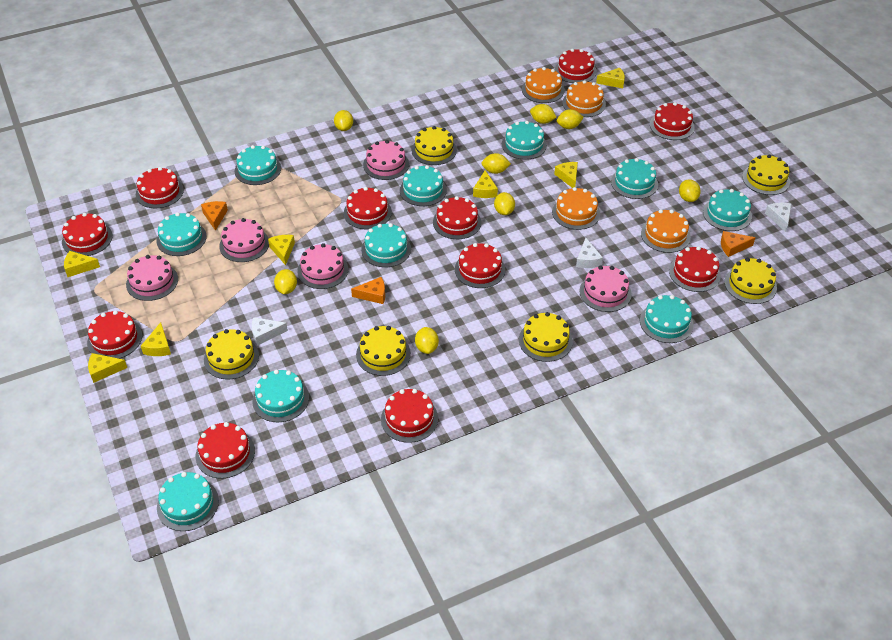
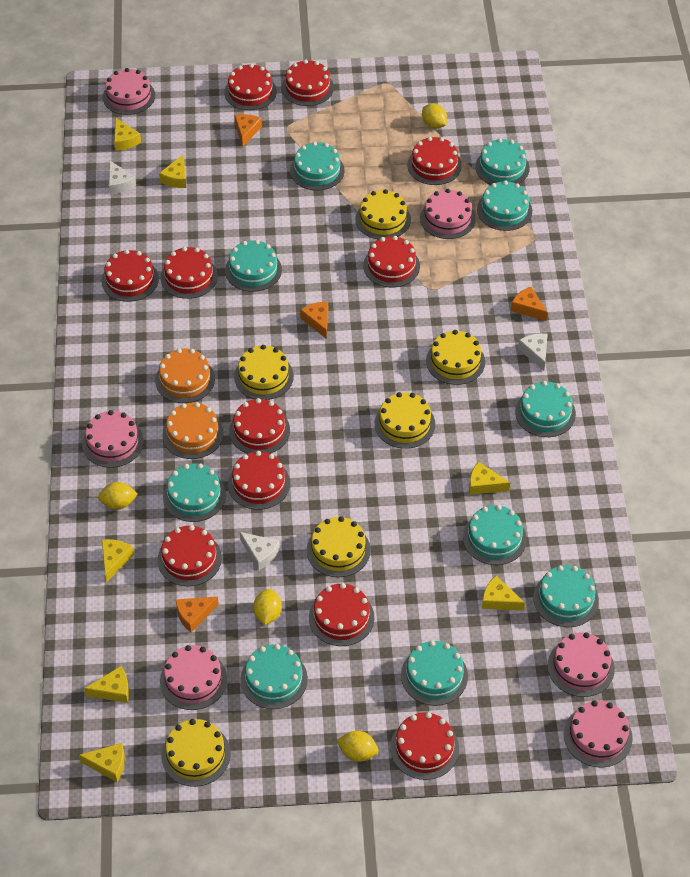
orange cake: 4 -> 2
orange cheese: 3 -> 4
pink cake: 5 -> 6
yellow lemon: 8 -> 4

